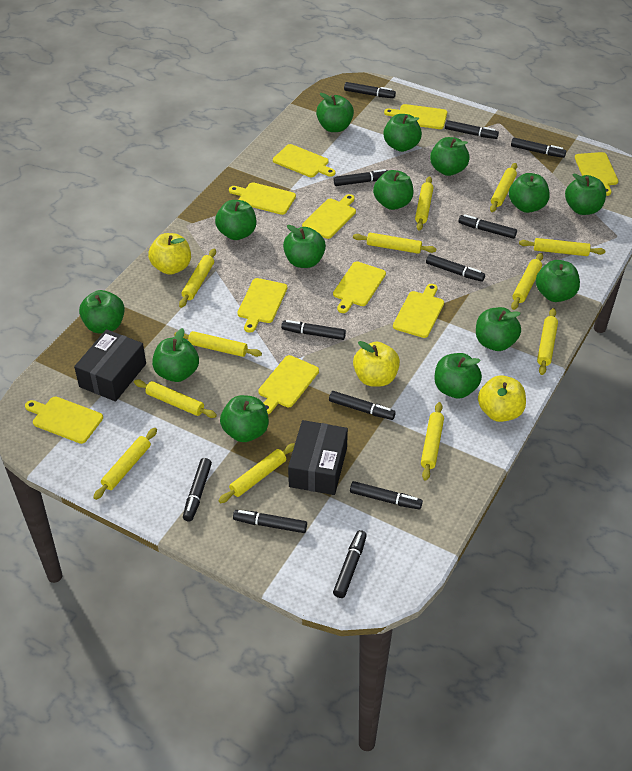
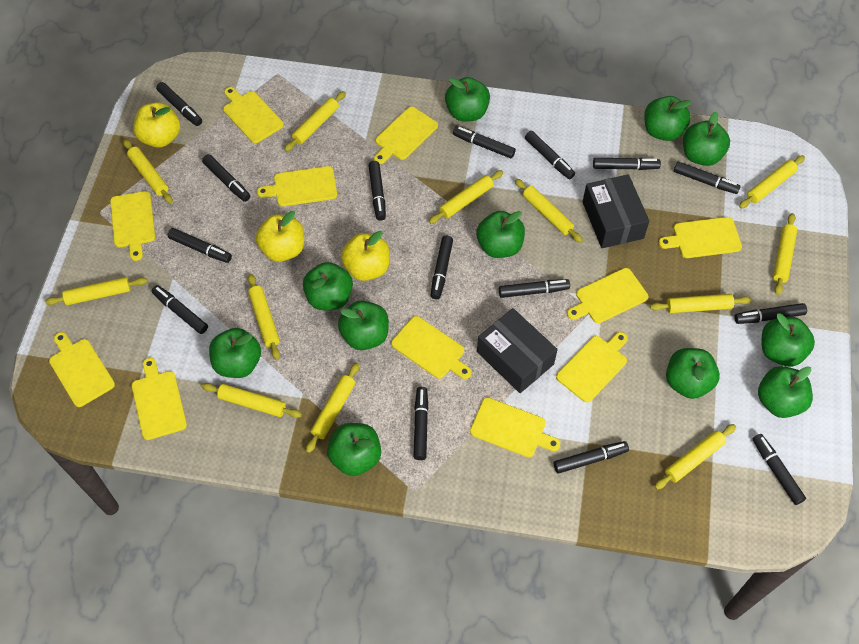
black marker: 12 -> 15
green apple: 14 -> 11
yellow cutting board: 10 -> 11

